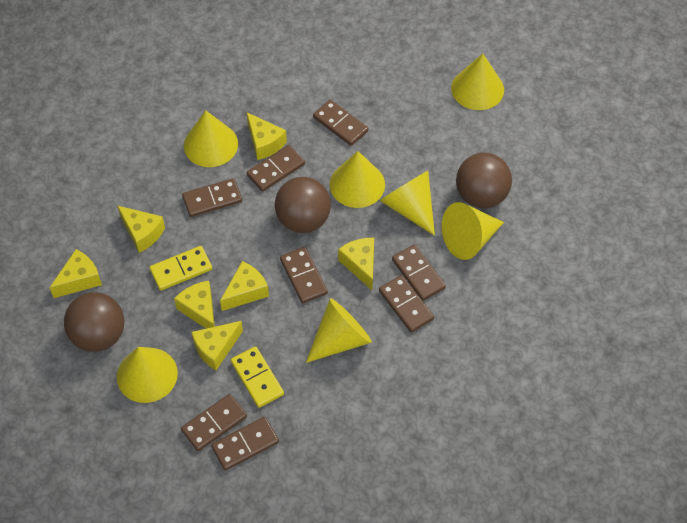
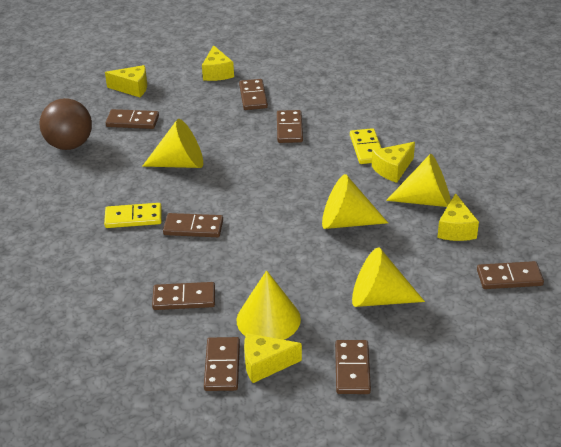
brown ball: 3 -> 1
yellow cheese: 7 -> 5
yellow cone: 7 -> 5

